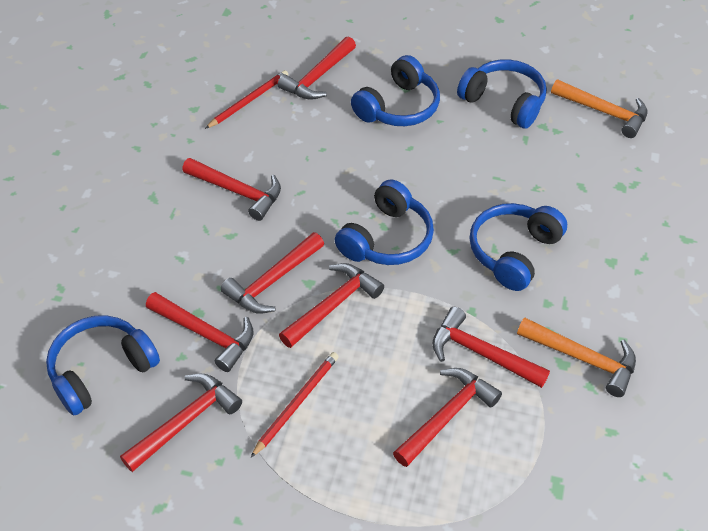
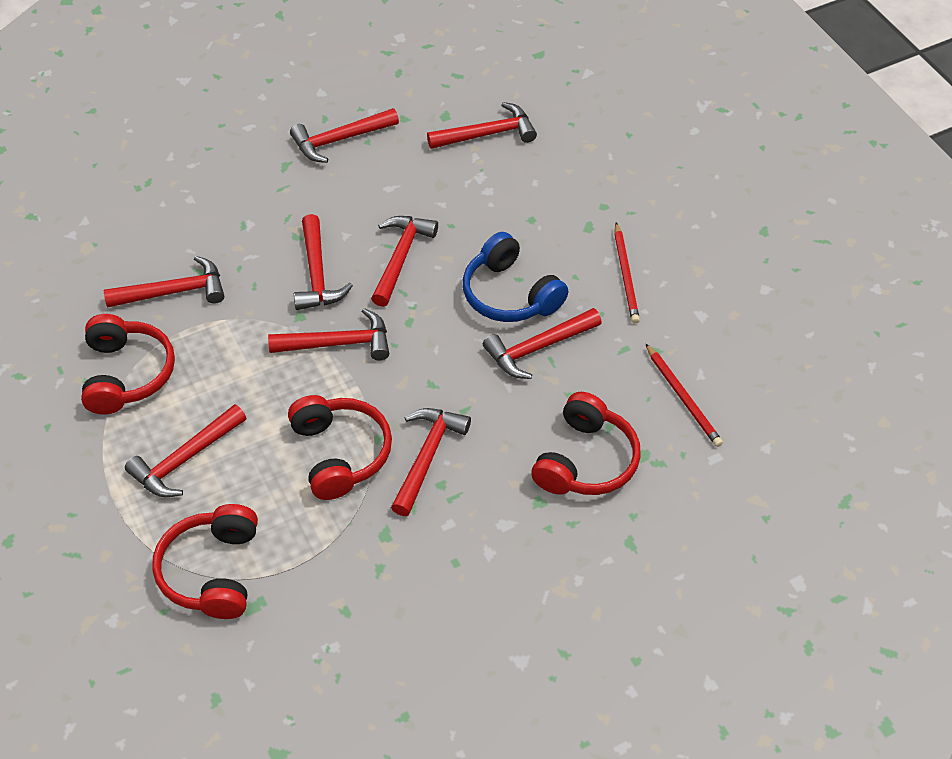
blue headphones: 5 -> 1
orange hammer: 2 -> 0
red hammer: 8 -> 9
red headphones: 0 -> 4

